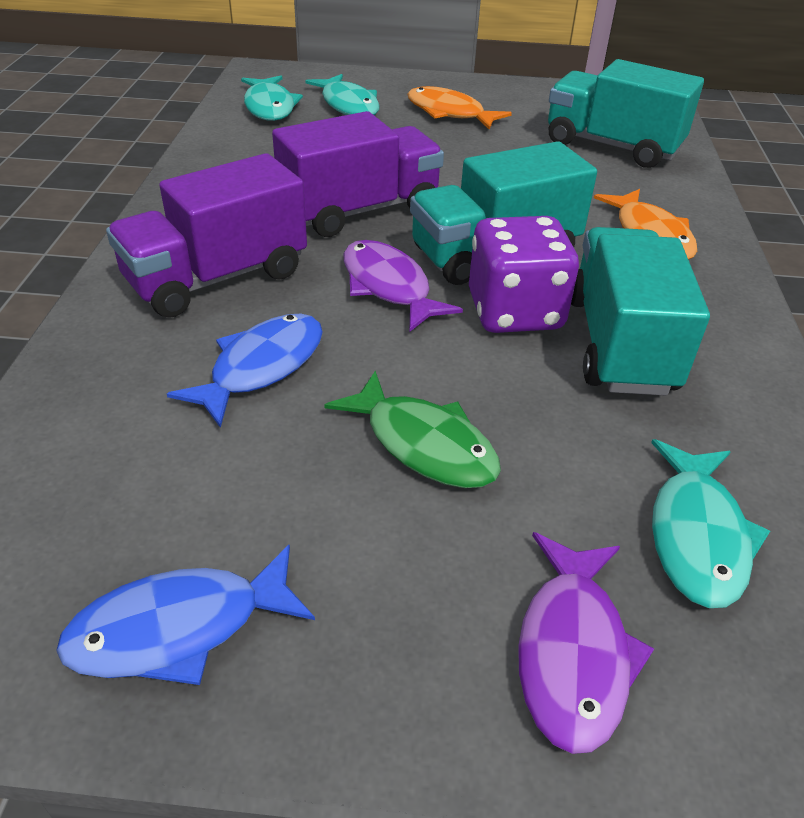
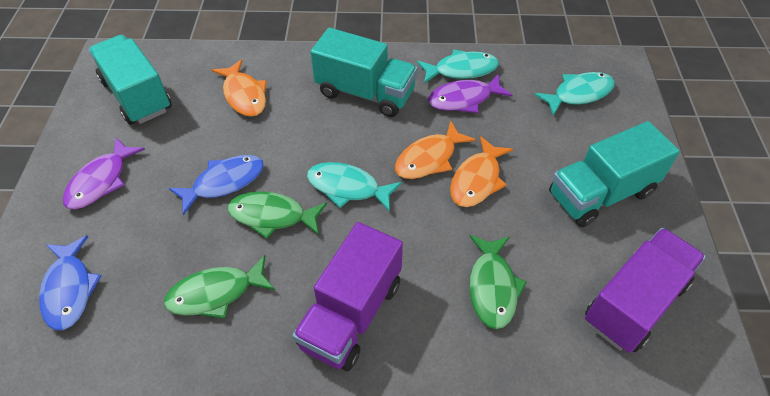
green fish: 1 -> 3
orange fish: 2 -> 3
purple dice: 1 -> 0

